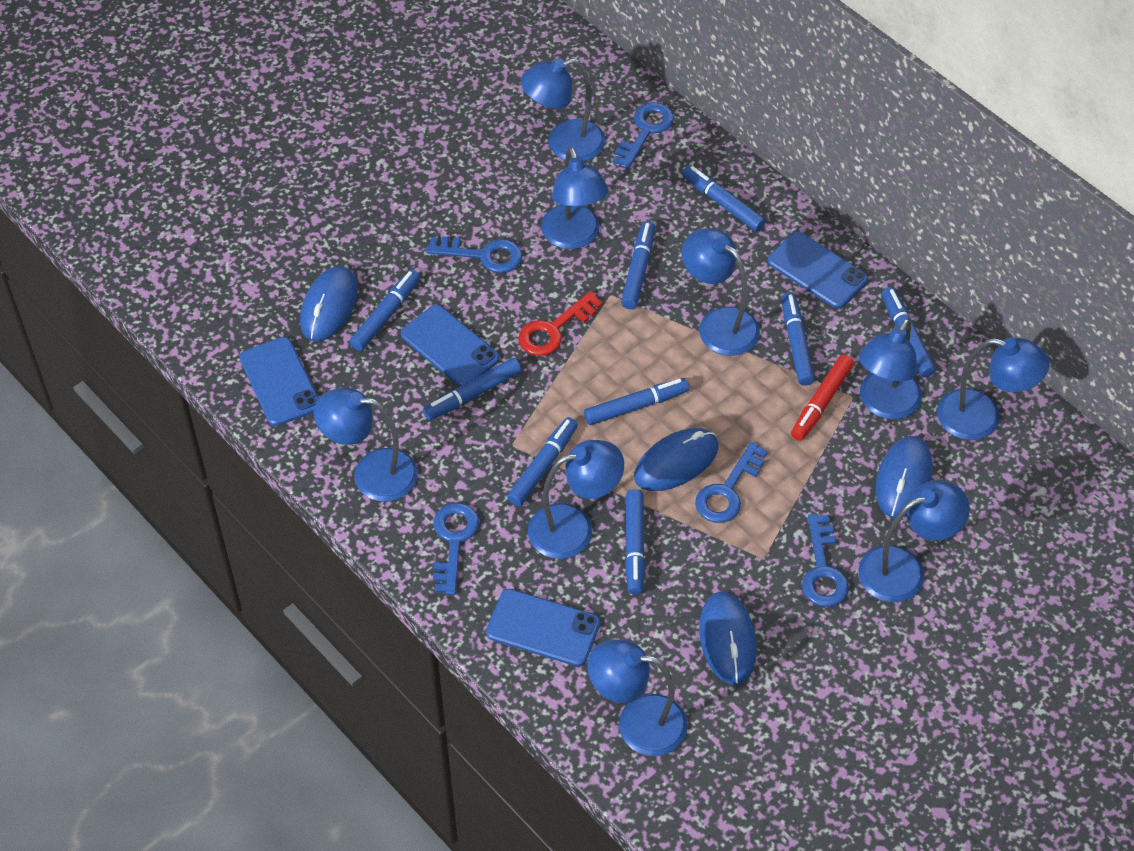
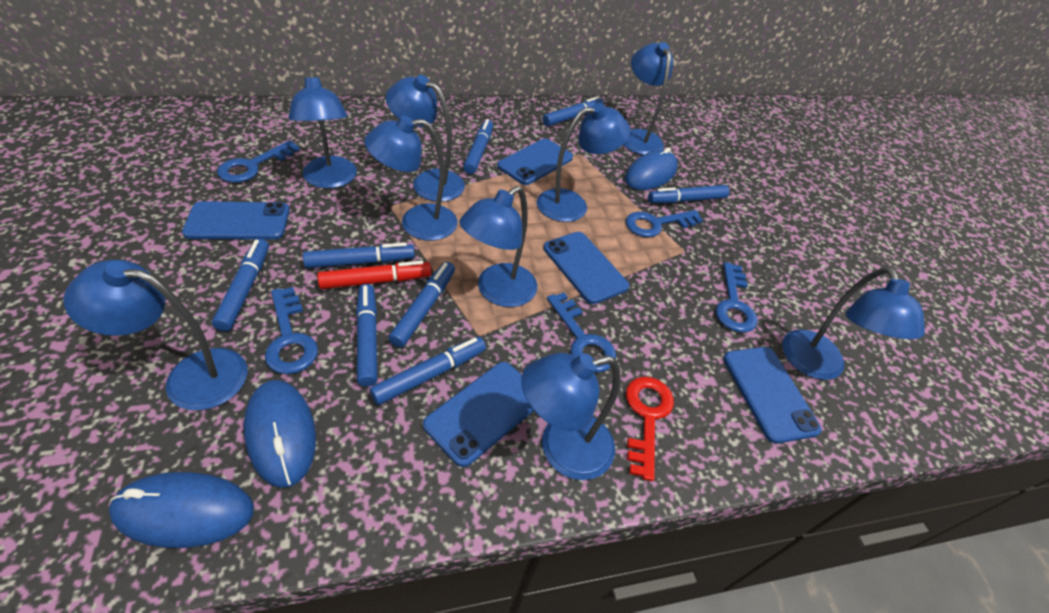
blue marker: 9 -> 8
blue mouse: 4 -> 3
blue phone: 4 -> 5

